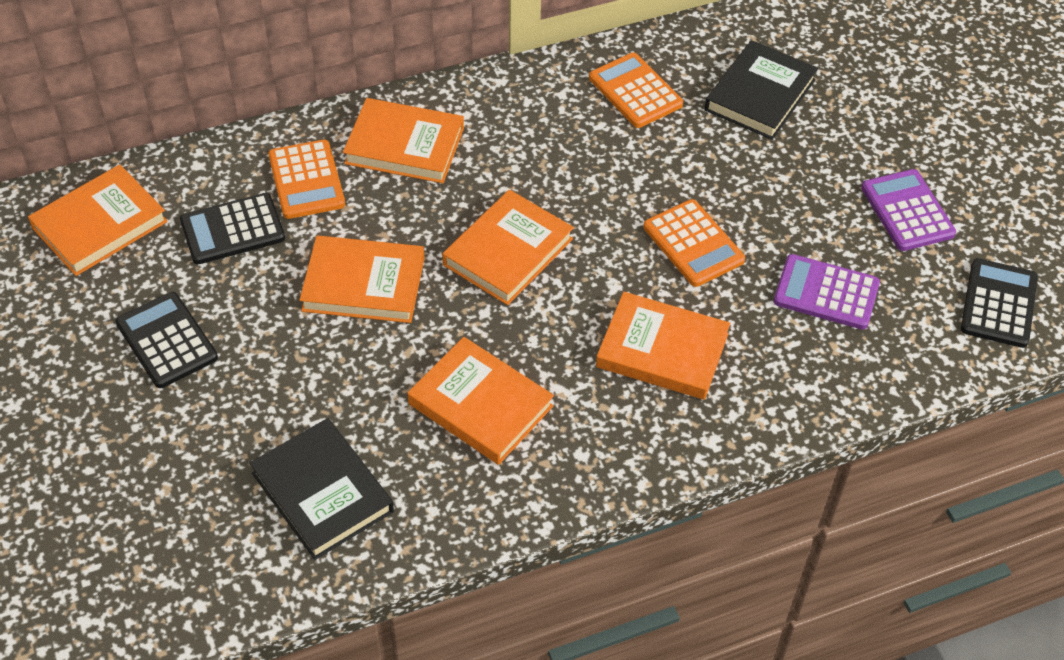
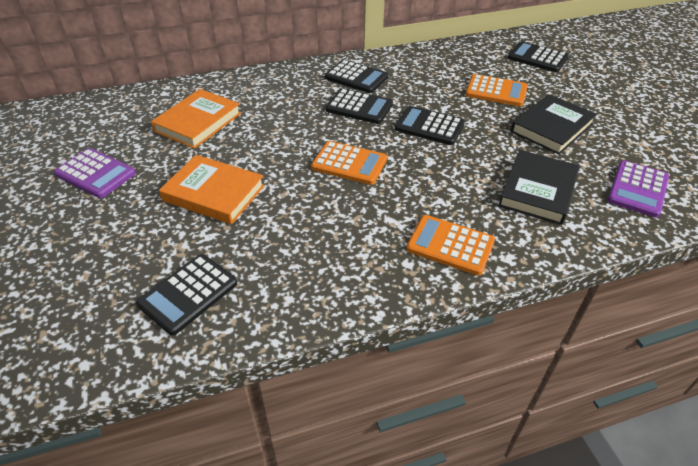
black calculator: 3 -> 5
orange book: 6 -> 2

